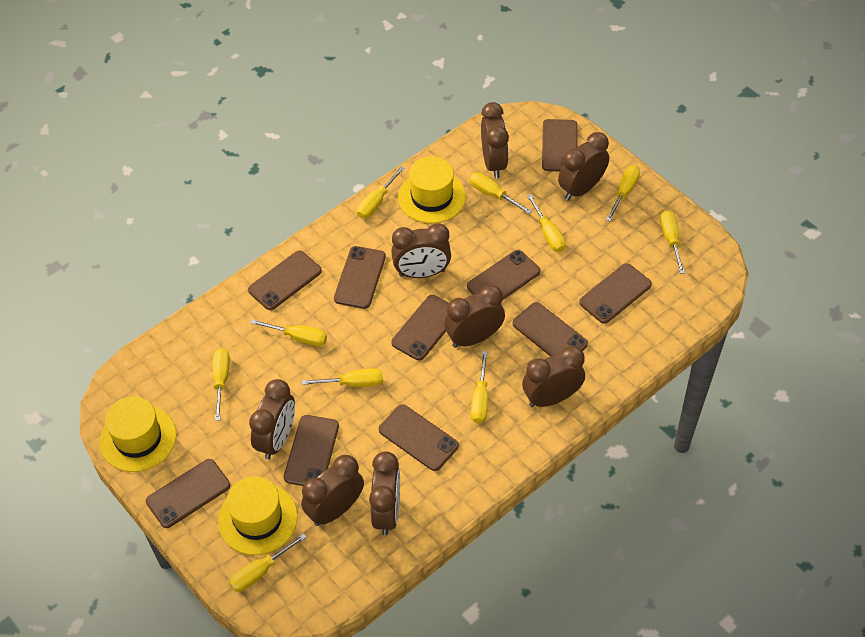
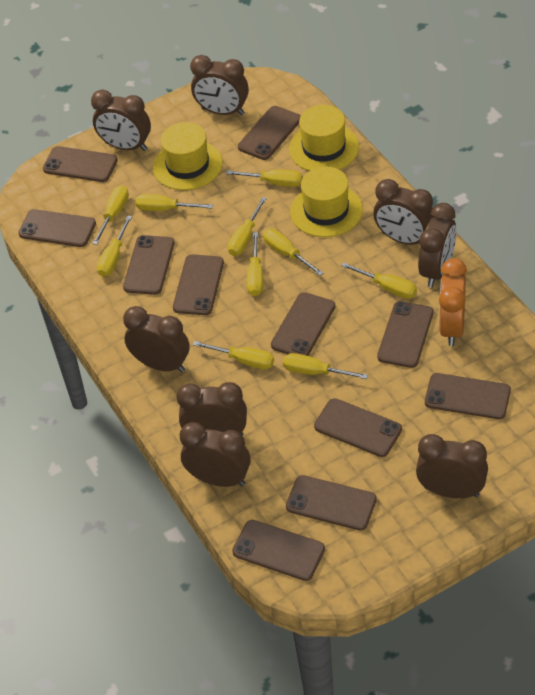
brown phone: 10 -> 11
orange clock: 0 -> 1

